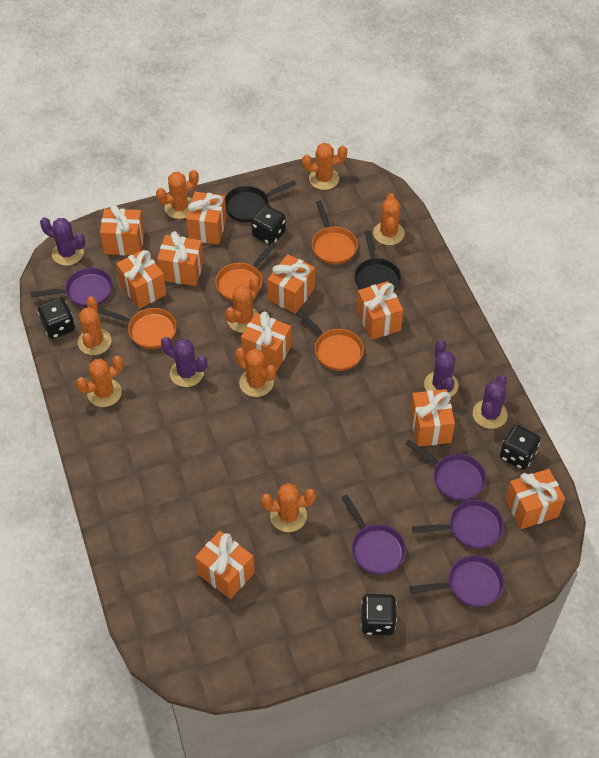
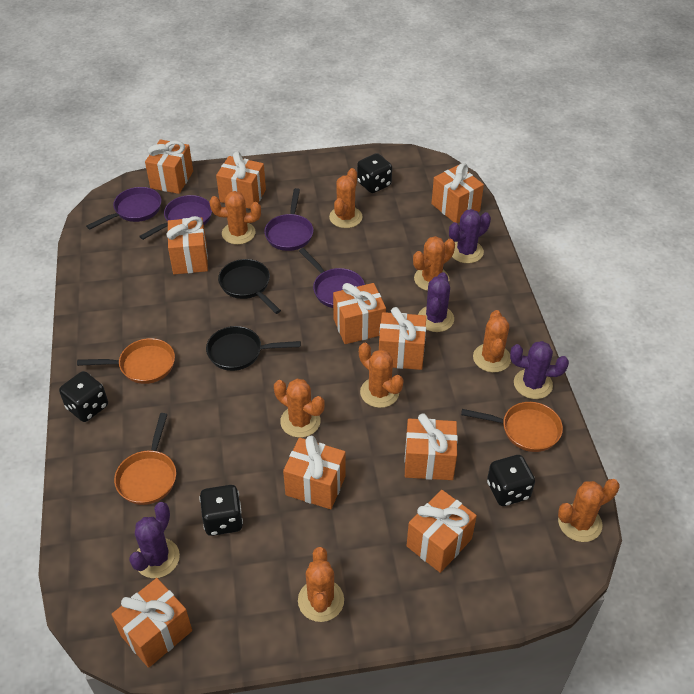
orange pan: 4 -> 3
purple pan: 5 -> 4

